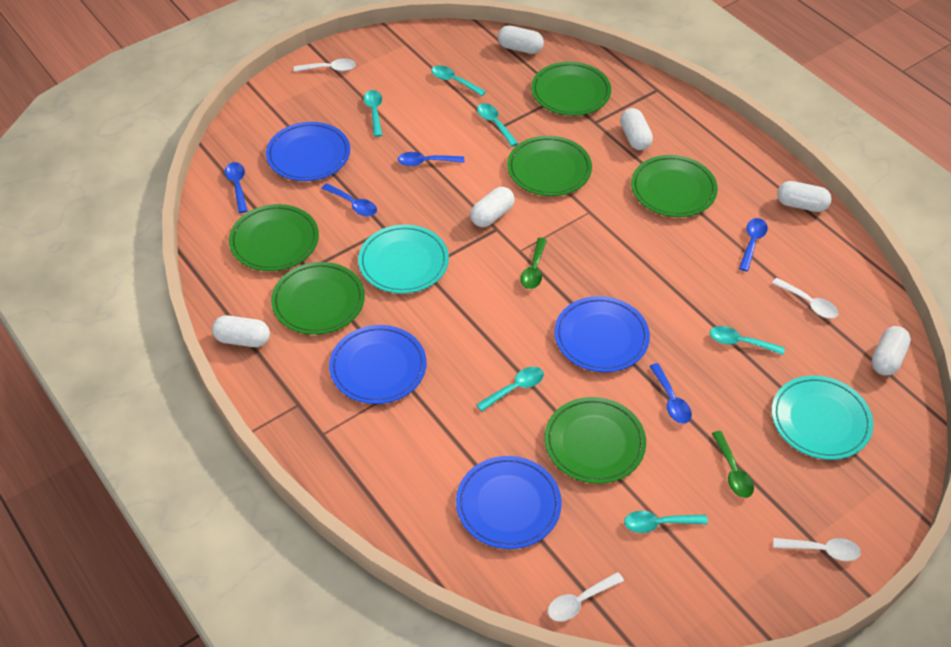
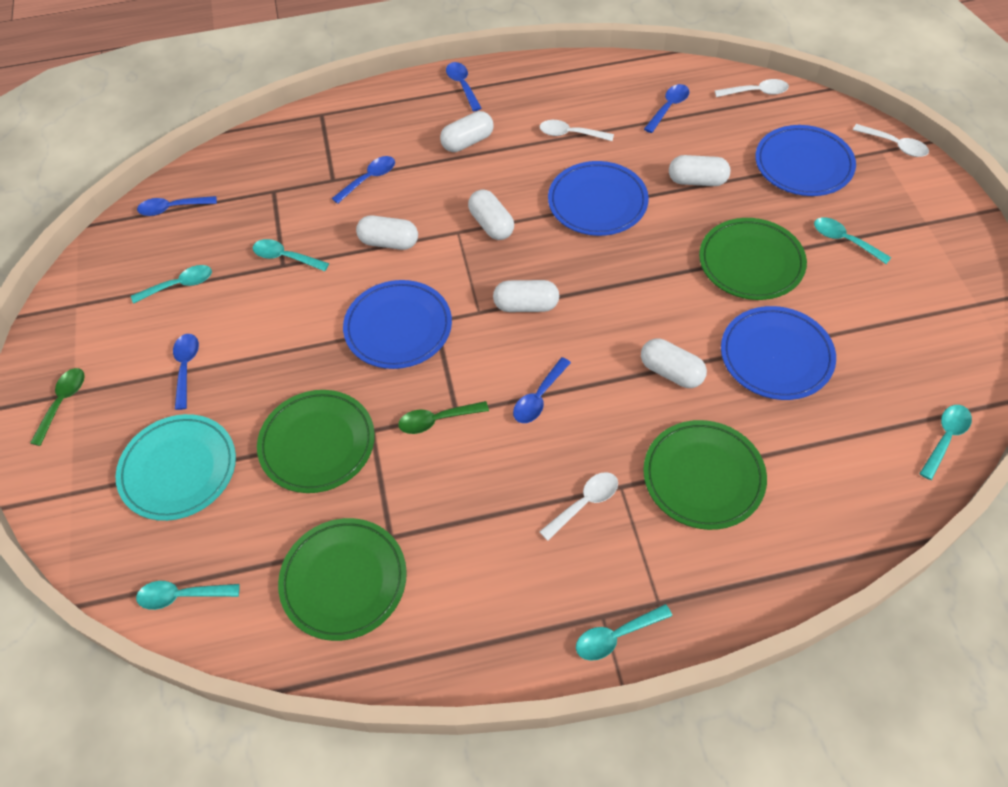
blue spoon: 5 -> 6
green plate: 6 -> 4
turquoise plate: 2 -> 1

